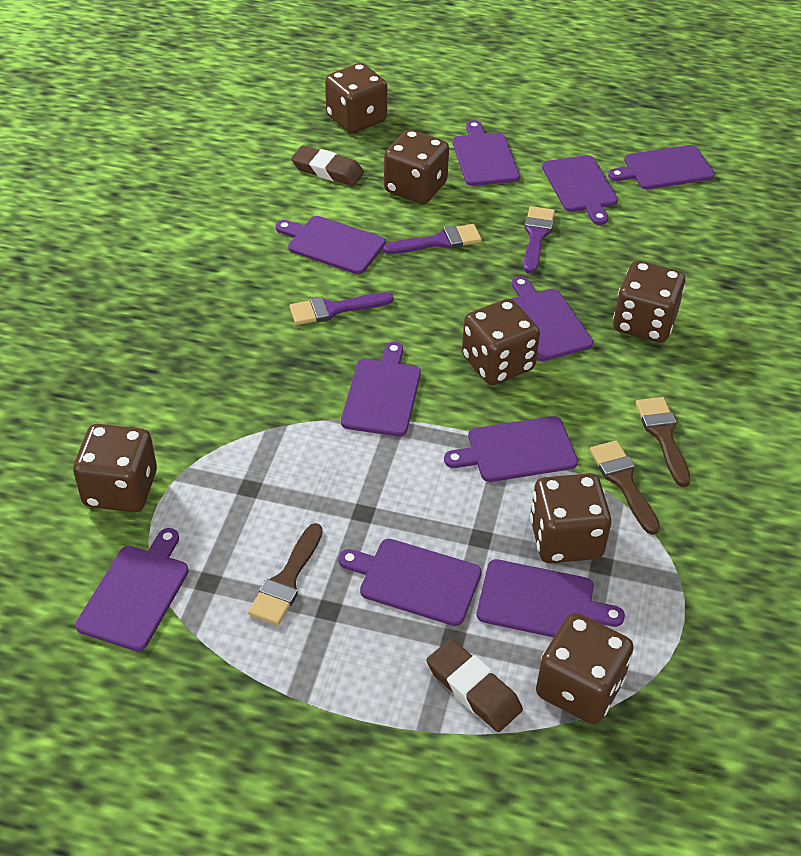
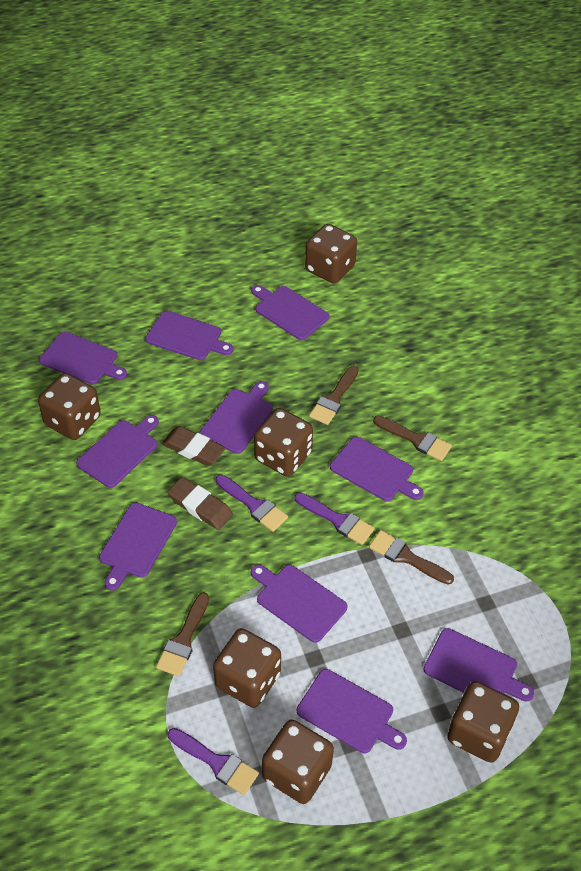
brown brush: 3 -> 4
brown dice: 7 -> 6

